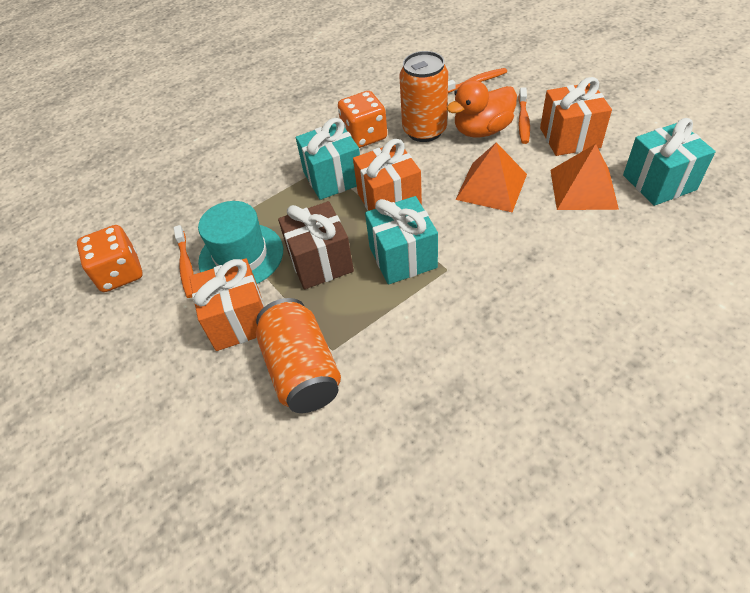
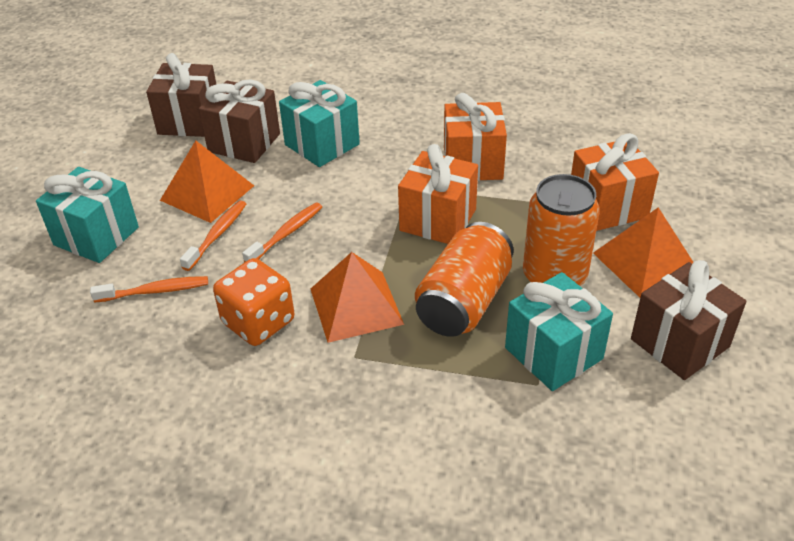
brown gift: 1 -> 3
orange dice: 2 -> 1
orange duck: 1 -> 0
orange pyramid: 2 -> 3
turquoise hat: 1 -> 0

